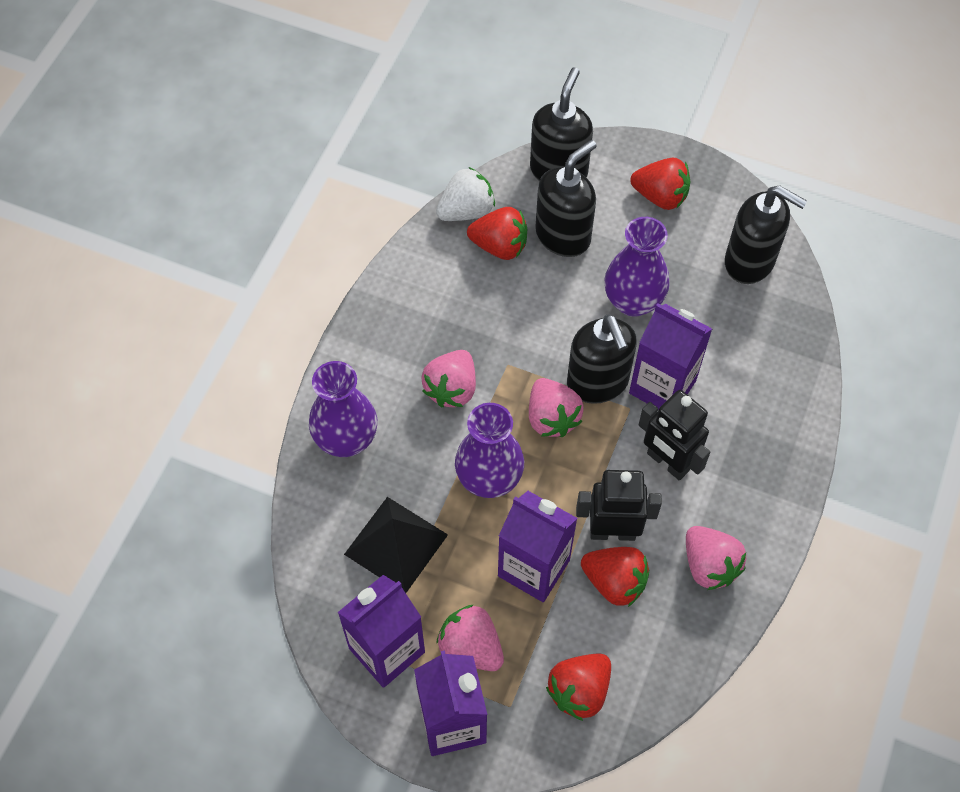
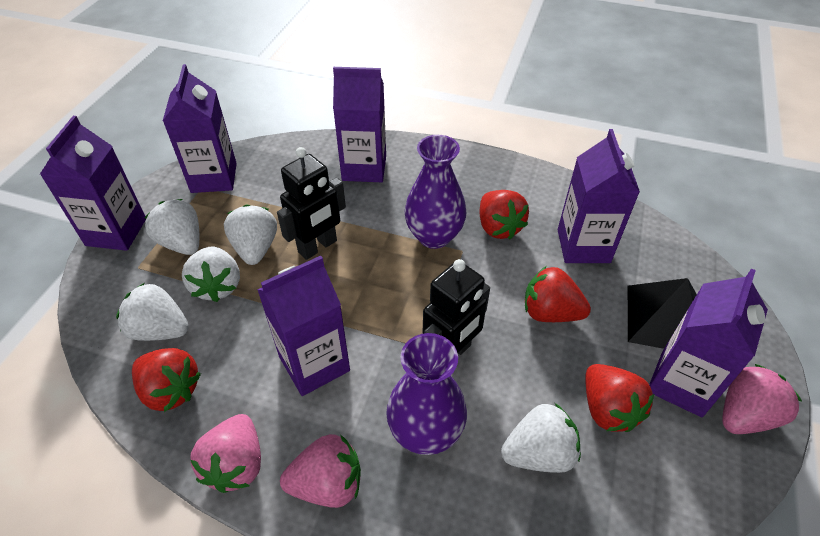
black soap dispenser: 4 -> 0
pink strawberry: 4 -> 3
purple carton: 4 -> 6
purple vase: 3 -> 2
white strawberry: 1 -> 5

